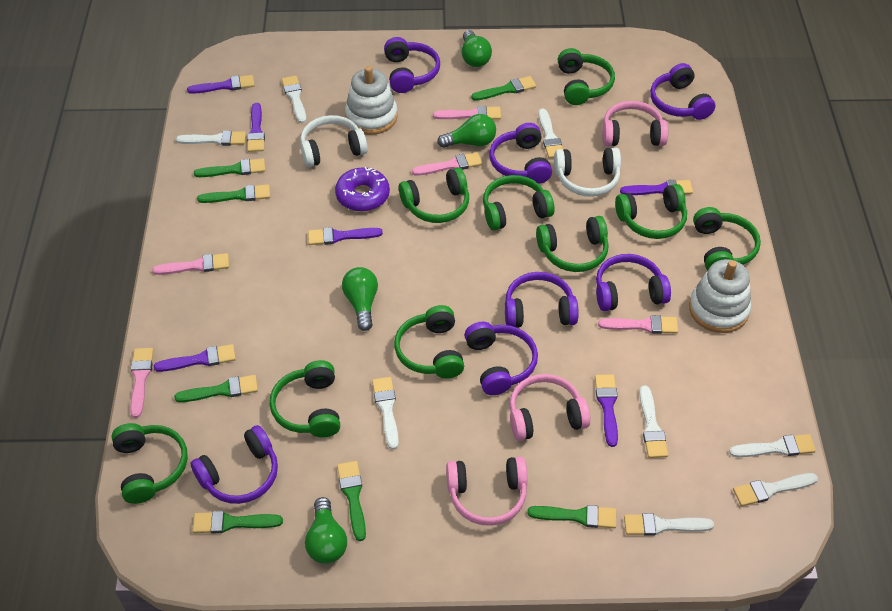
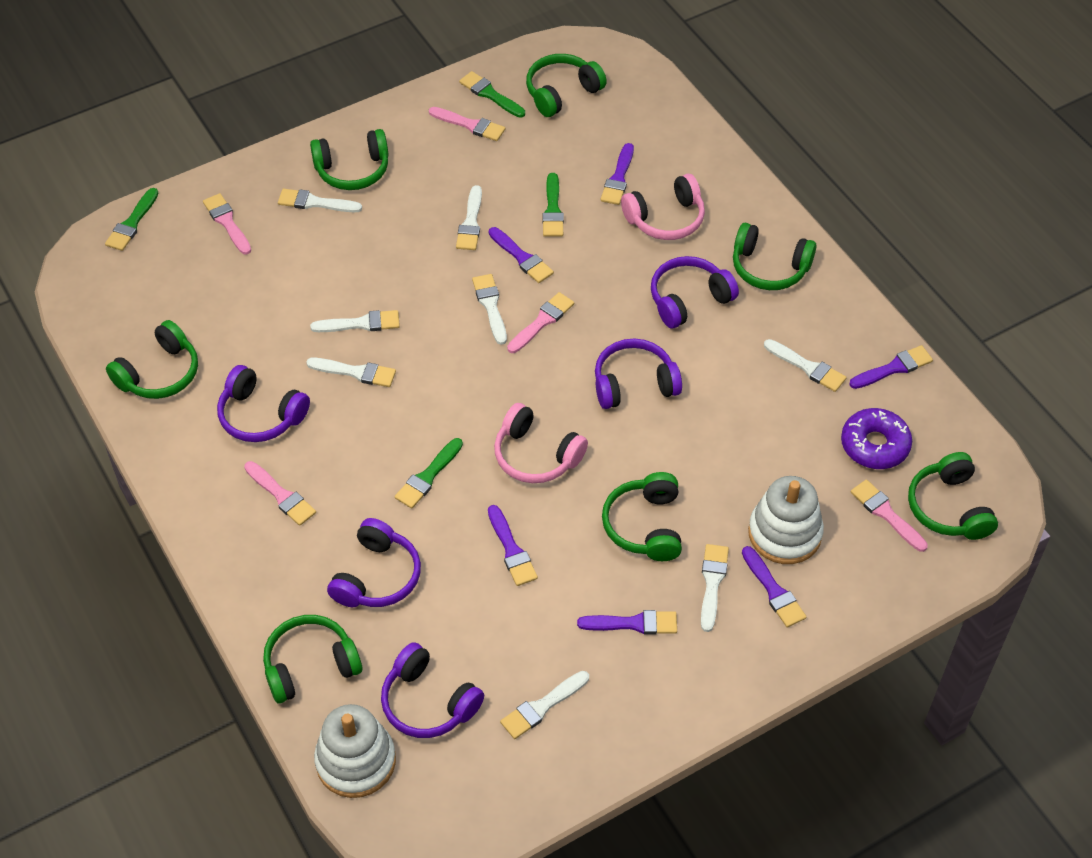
green brush: 7 -> 4
green headphones: 9 -> 7
green light bulb: 4 -> 0
pink headphones: 3 -> 2
purple headphones: 7 -> 5
white headphones: 2 -> 0

